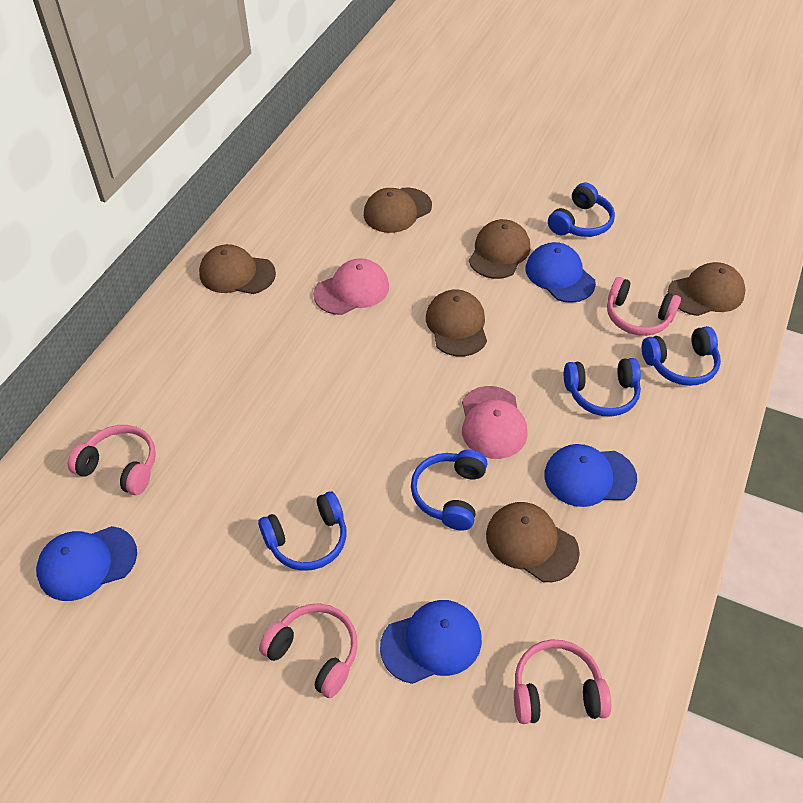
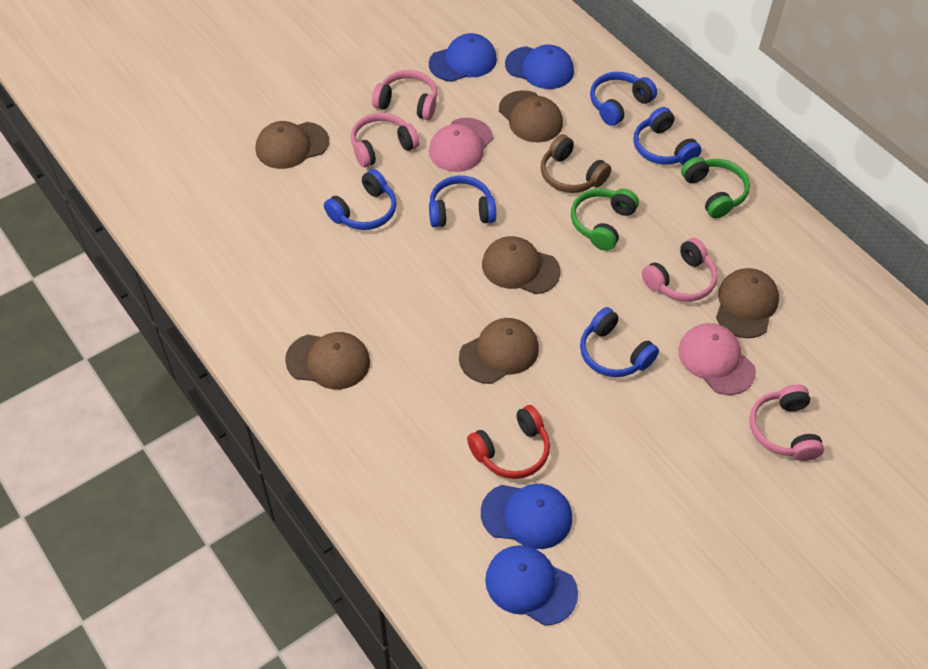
brown headphones: 0 -> 1
green headphones: 0 -> 2
red headphones: 0 -> 1

